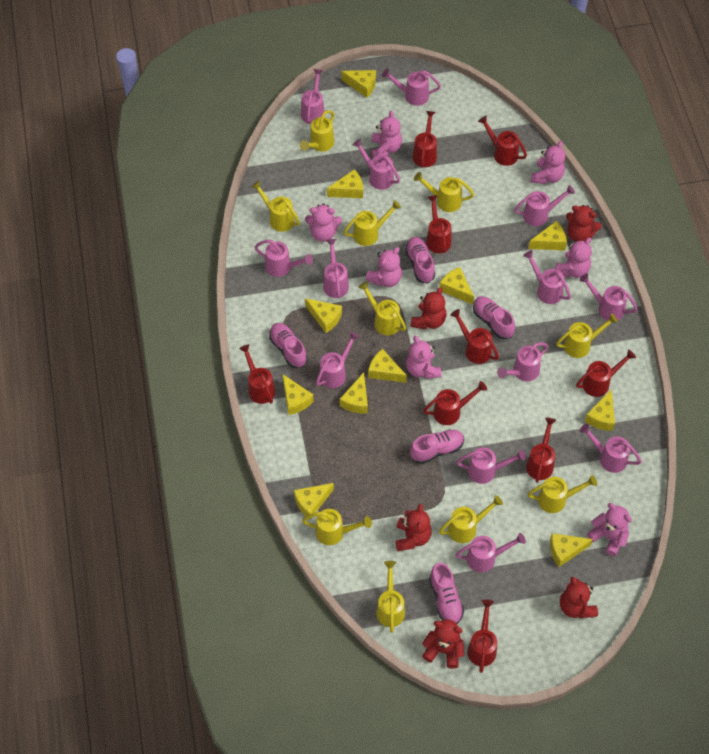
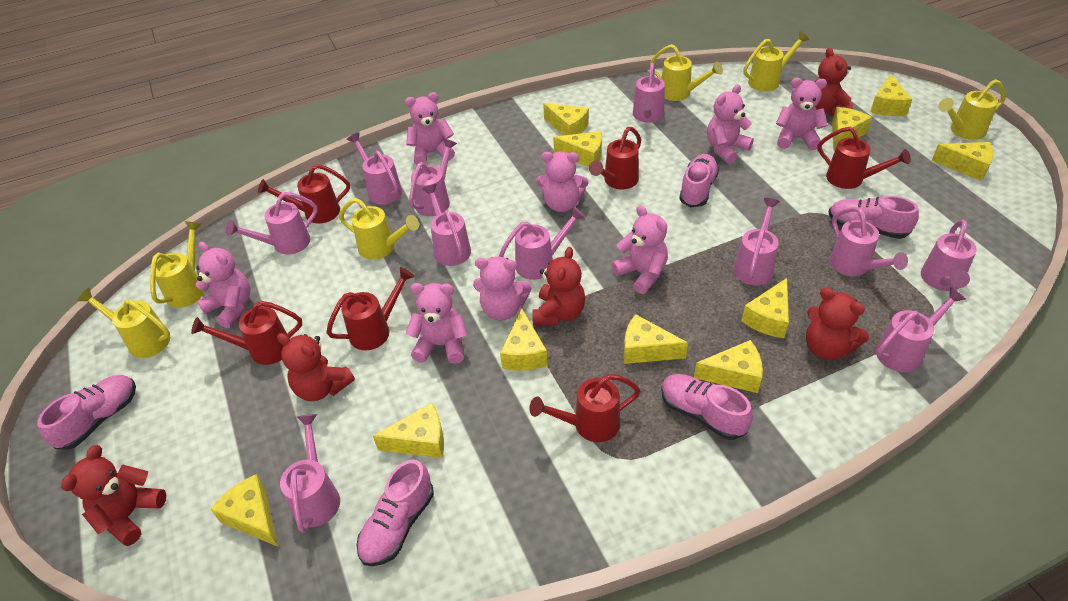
pink teddy bear: 7 -> 8
pink watering can: 13 -> 11
red watering can: 9 -> 6
yellow watering can: 10 -> 6

